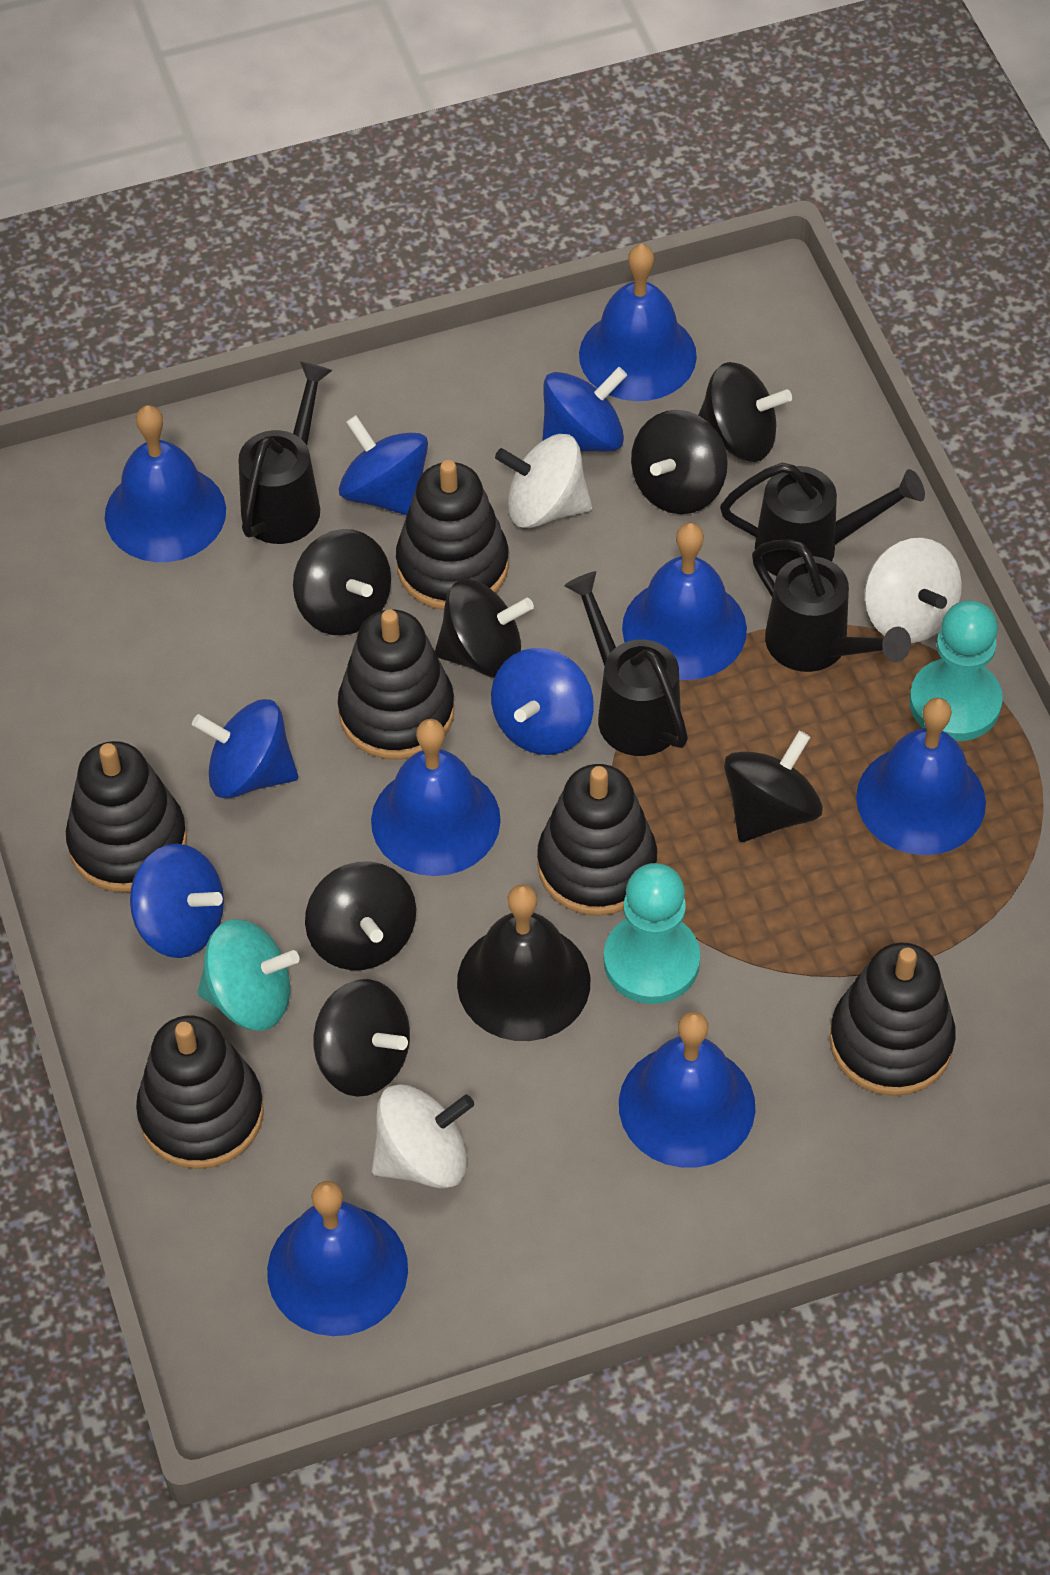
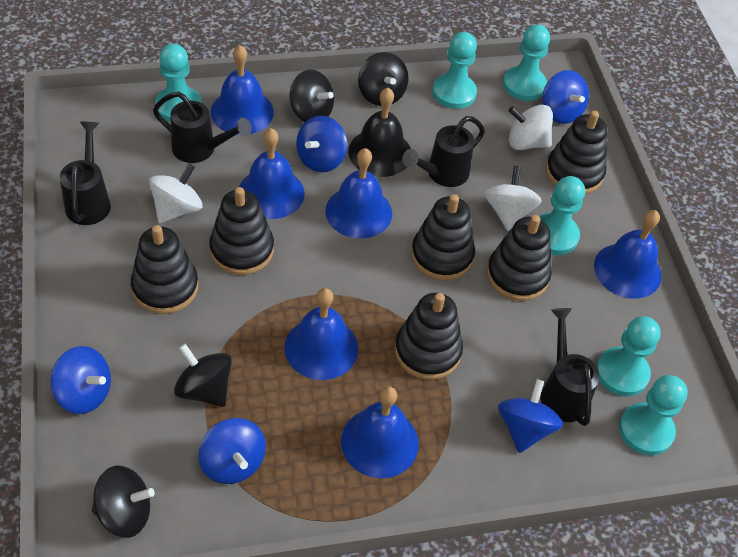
black spinning top: 7 -> 4
blue bell: 7 -> 6
turquoise pawn: 2 -> 6
turquoise spinning top: 1 -> 0

